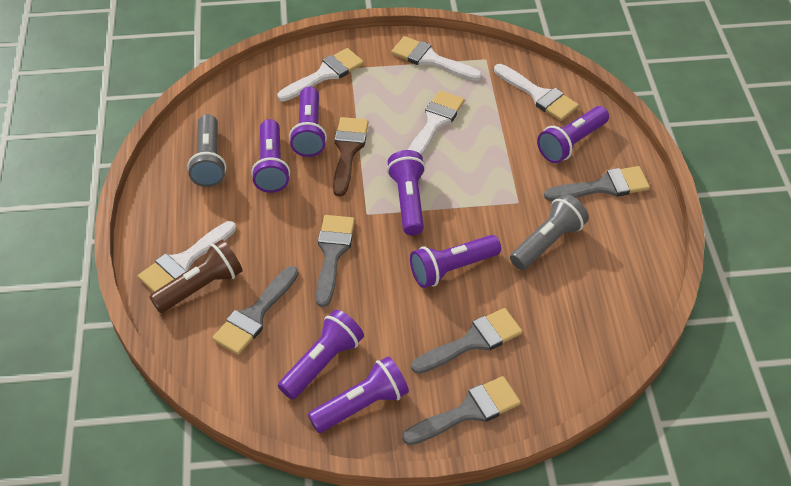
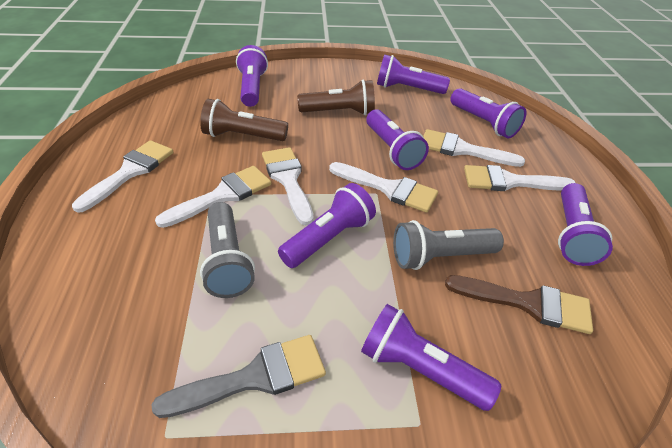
brown flashlight: 1 -> 2
grey brush: 5 -> 1
white brush: 5 -> 6

